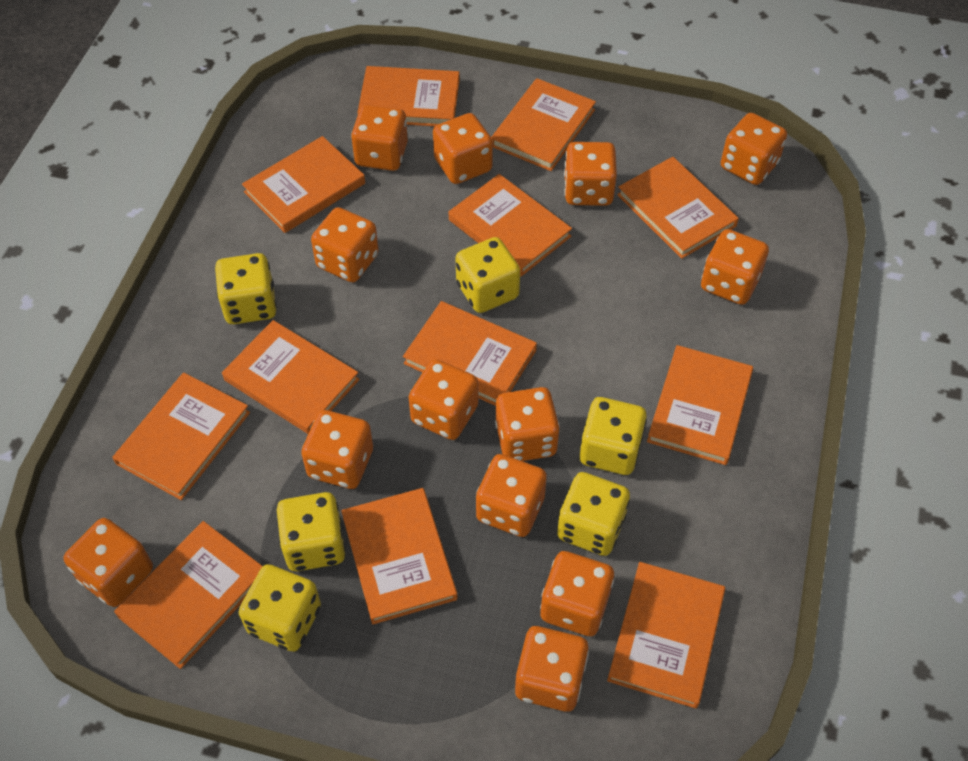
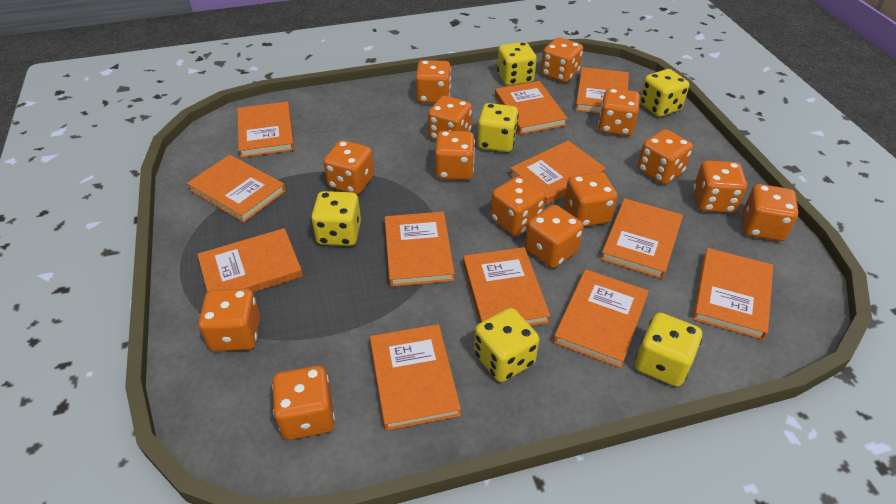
orange dice: 13 -> 14

